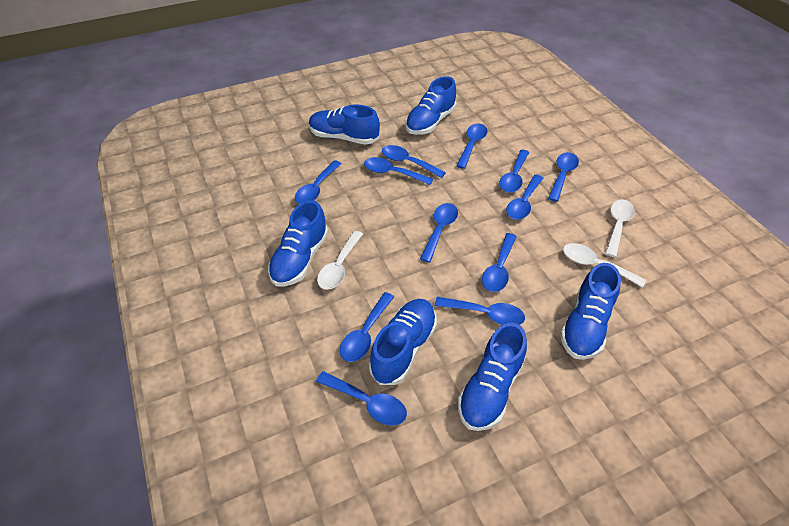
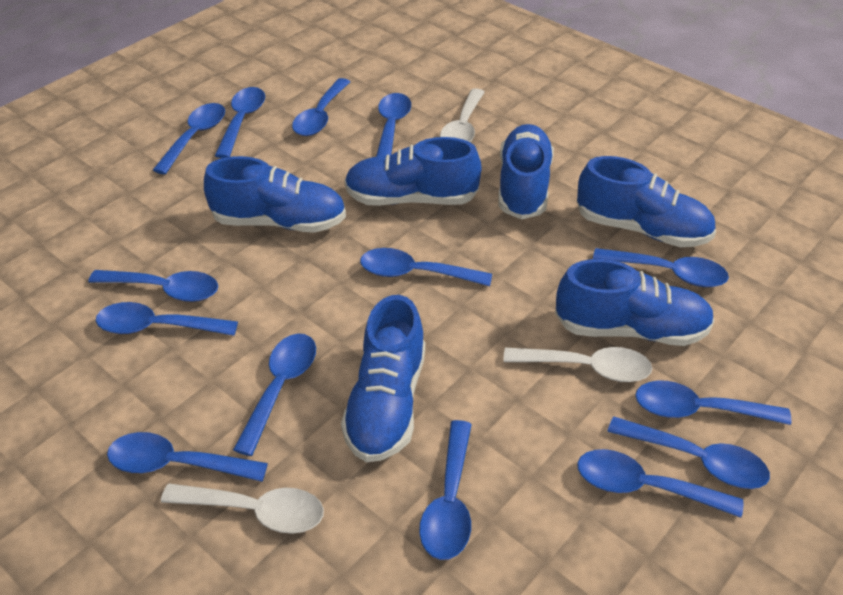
blue spoon: 12 -> 14

